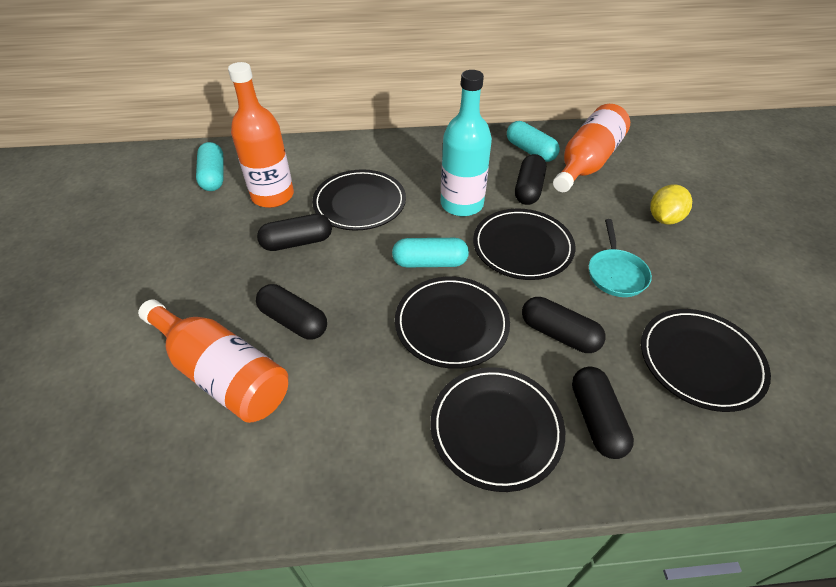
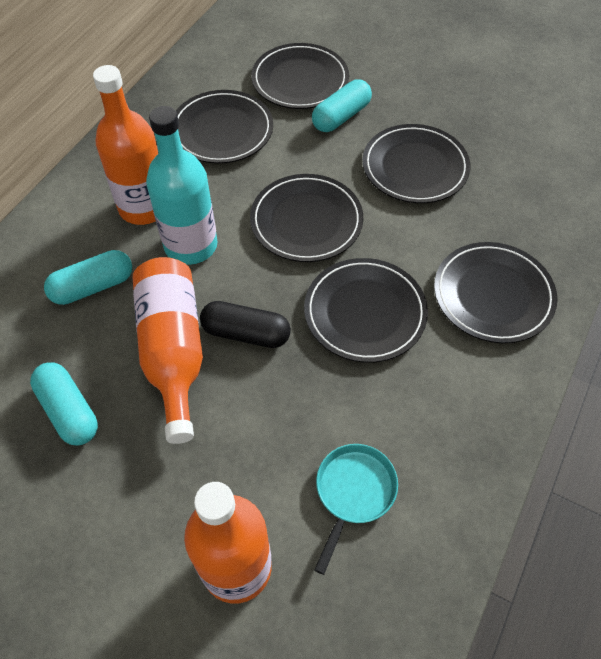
black capsule: 5 -> 1
black plate: 5 -> 6
yellow lemon: 1 -> 0

